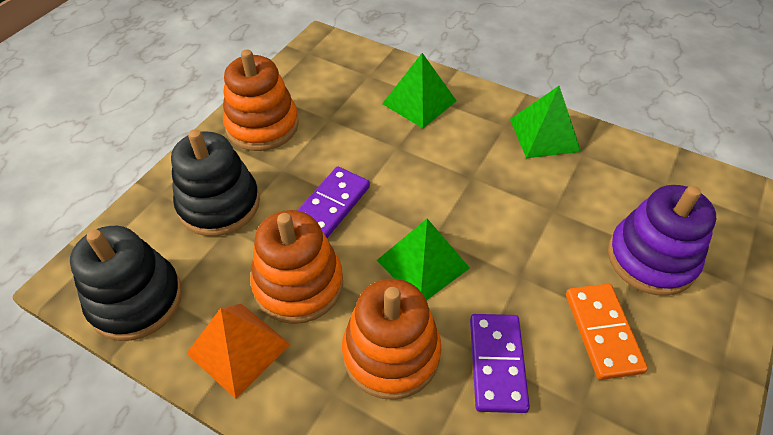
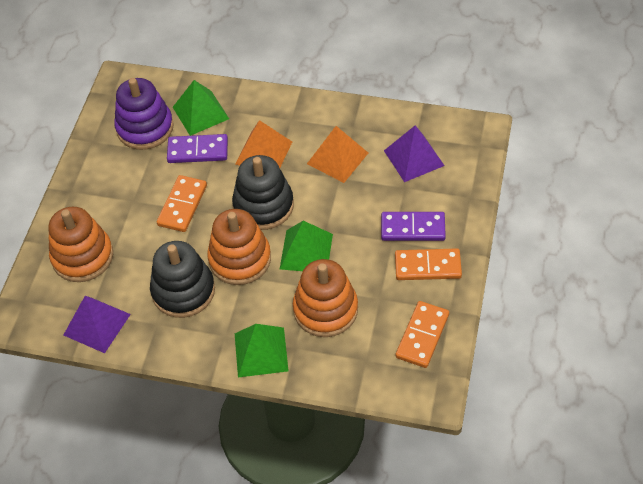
orange domino: 1 -> 3
orange pyramid: 1 -> 2
purple pyramid: 0 -> 2

